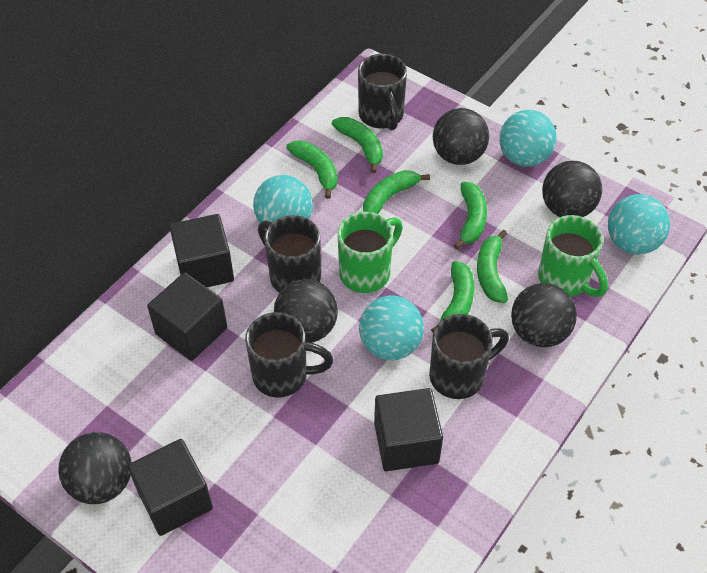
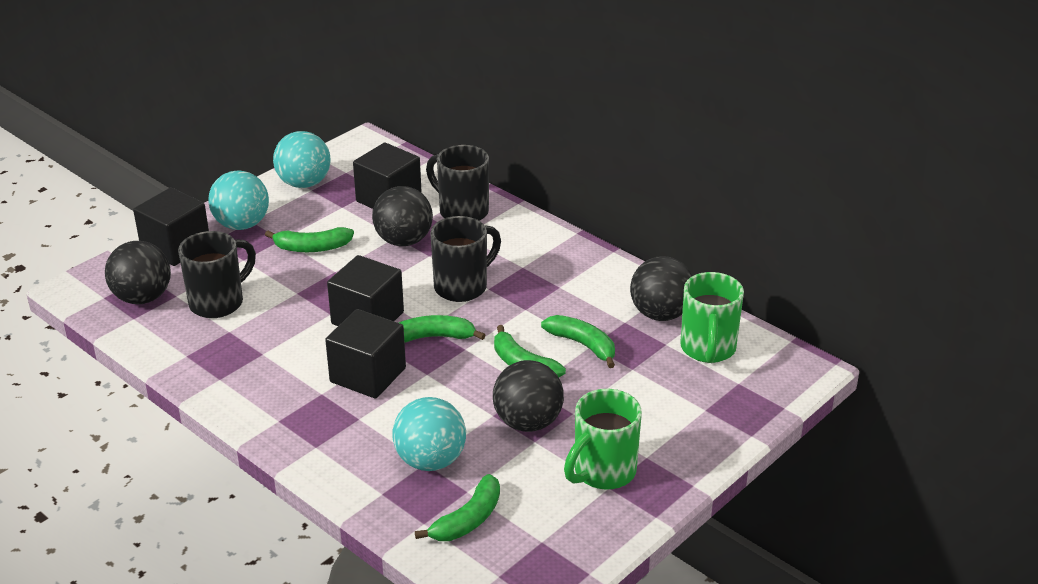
black ball: 5 -> 4
black mug: 4 -> 3
green banana: 6 -> 5
turquoise ball: 4 -> 3

